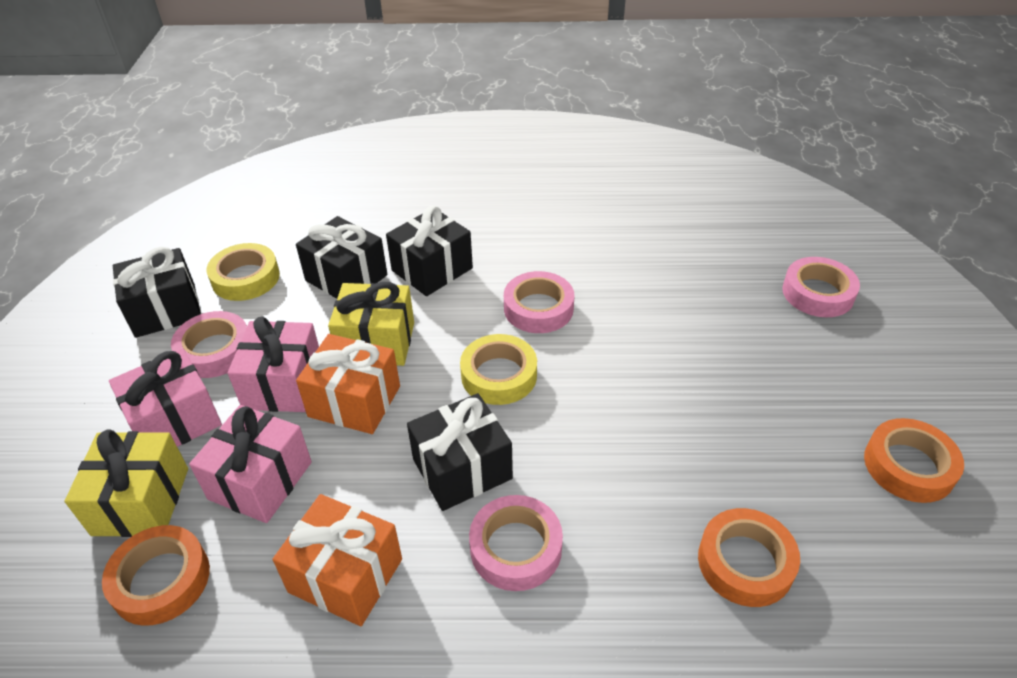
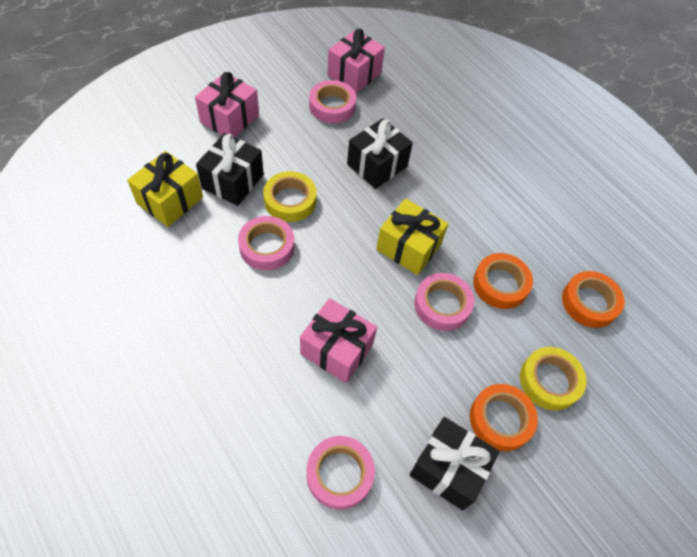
black gift: 4 -> 3
orange gift: 2 -> 0

